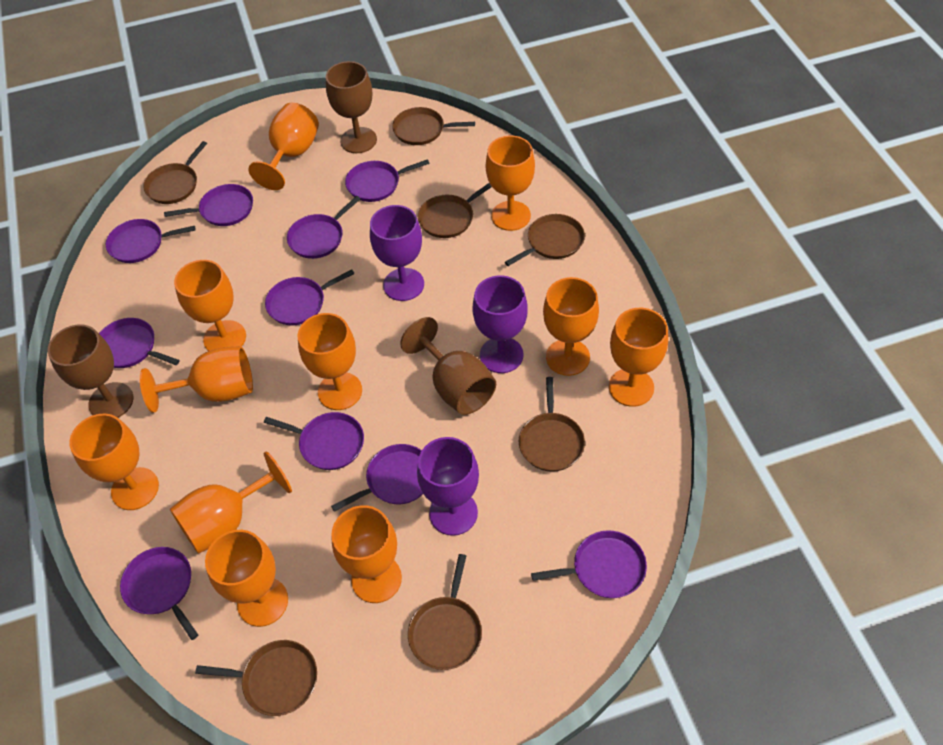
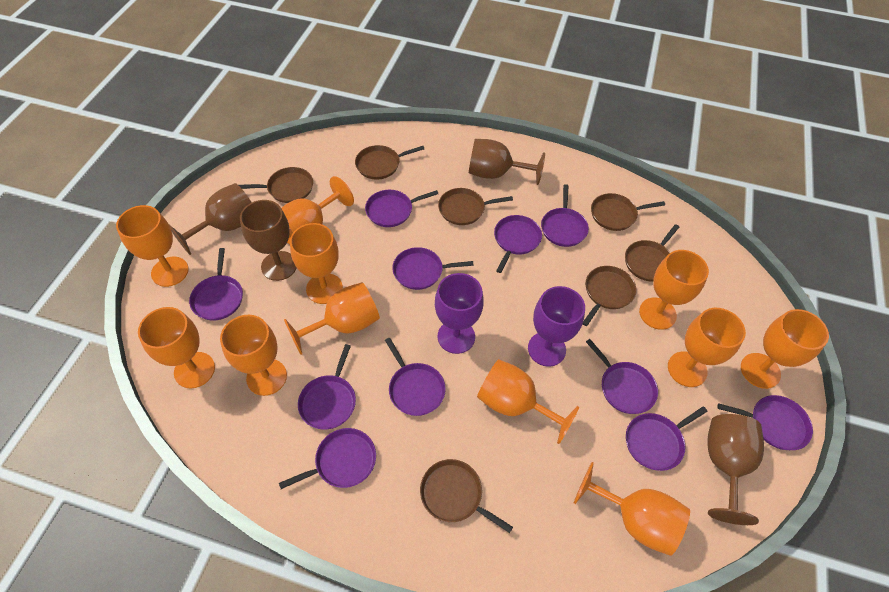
brown goblet: 3 -> 4
purple goblet: 3 -> 2
purple pan: 10 -> 11

